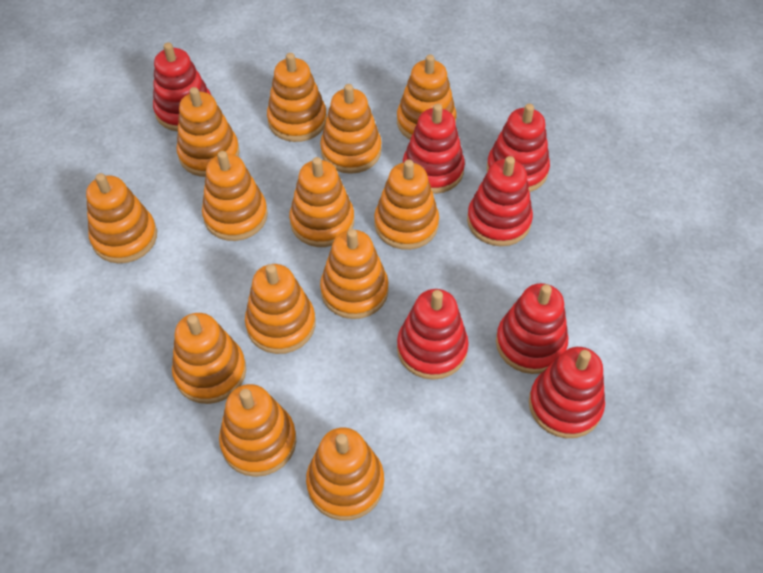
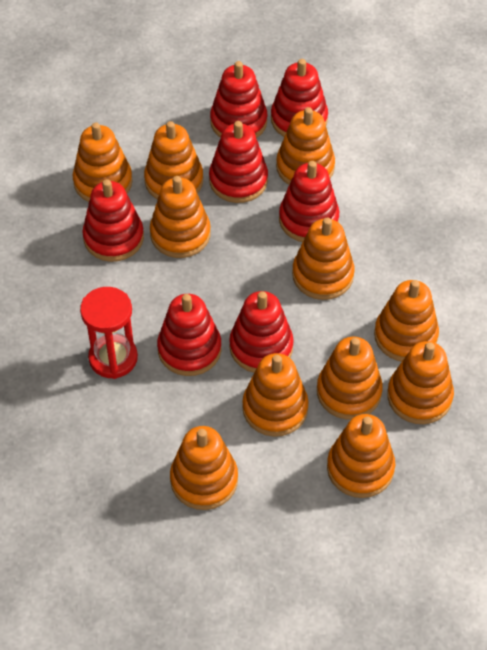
orange stacking toy: 13 -> 11
red hourglass: 0 -> 1

